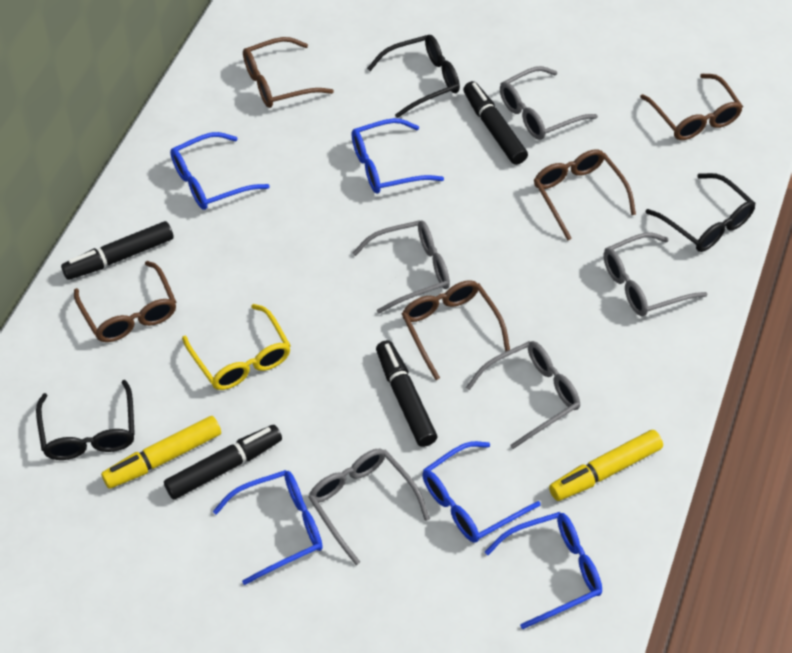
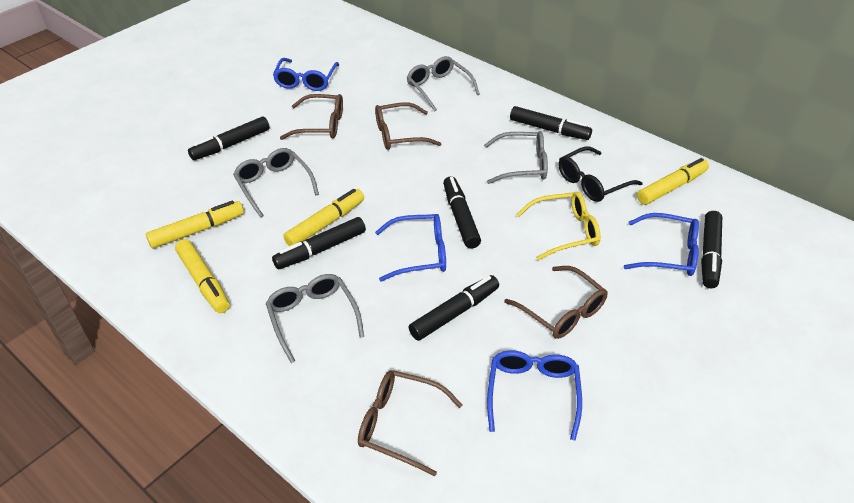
black glasses: 3 -> 1
black marker: 4 -> 6
blue glasses: 5 -> 4
brown glasses: 5 -> 4
grey glasses: 5 -> 4
yellow marker: 2 -> 4

